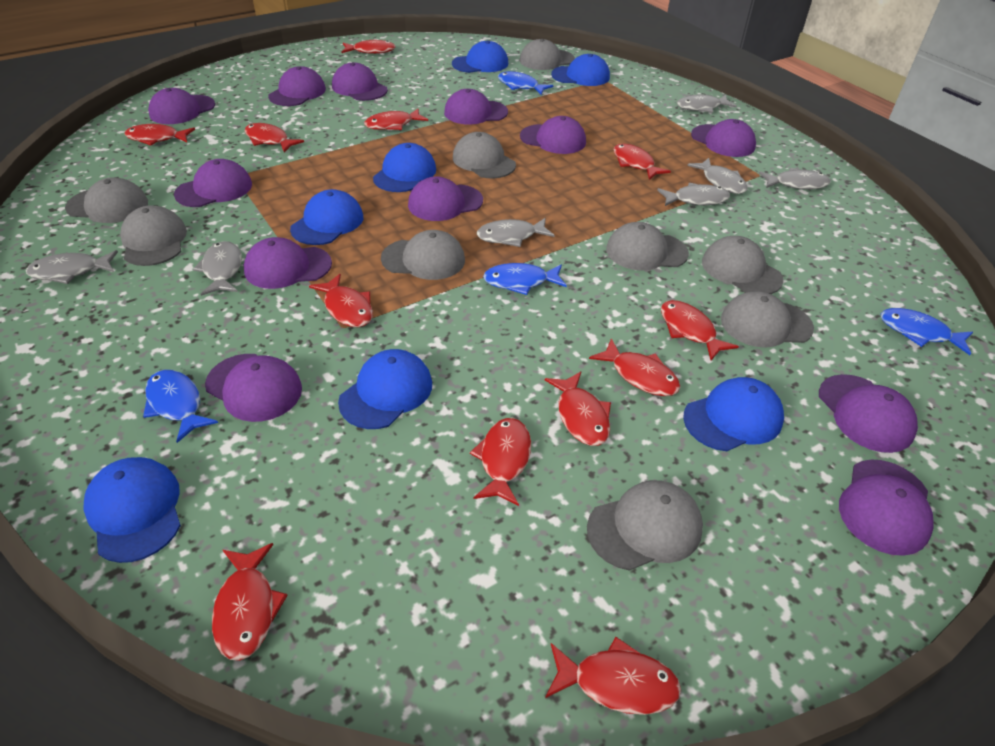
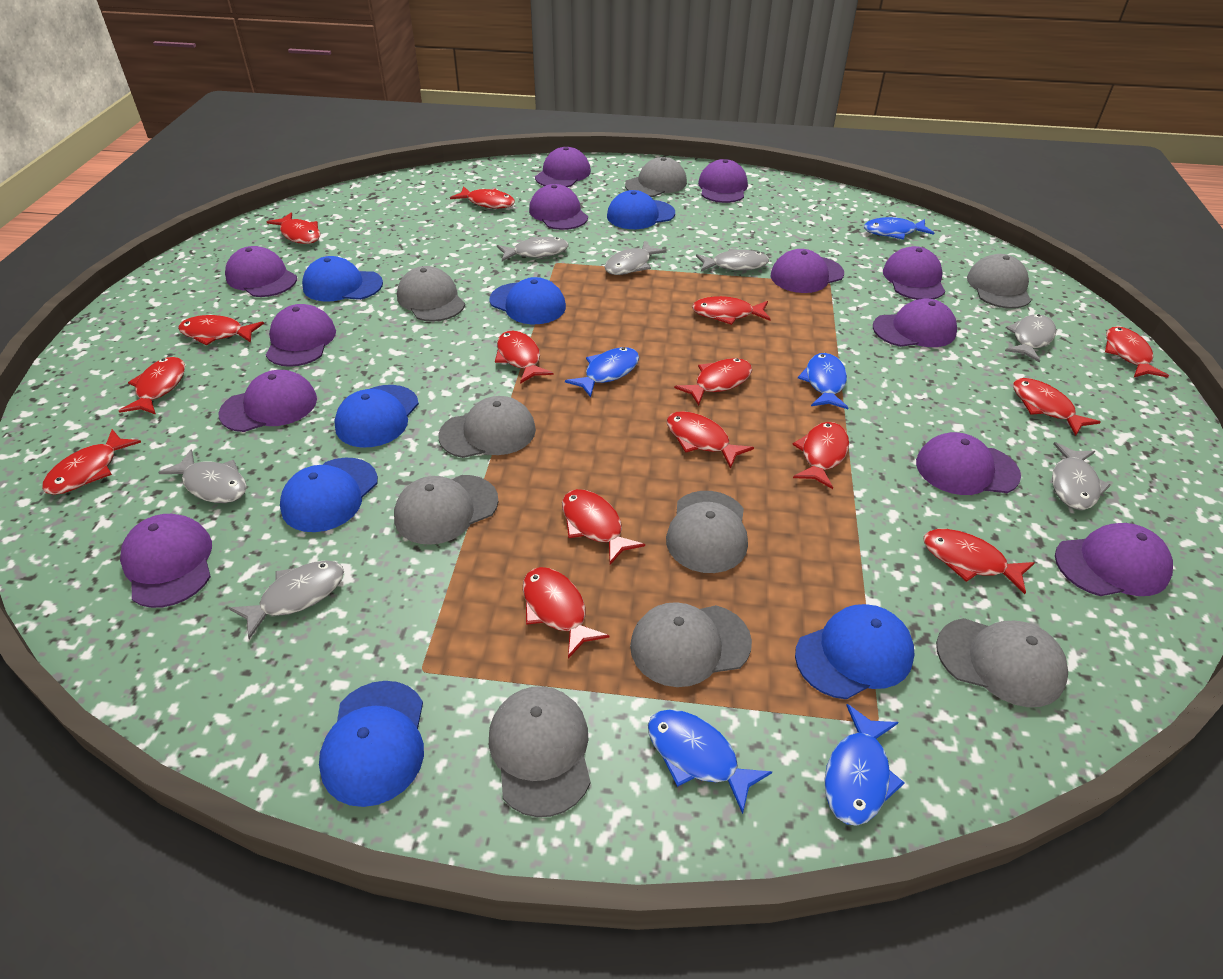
blue fish: 4 -> 5
red fish: 12 -> 15

